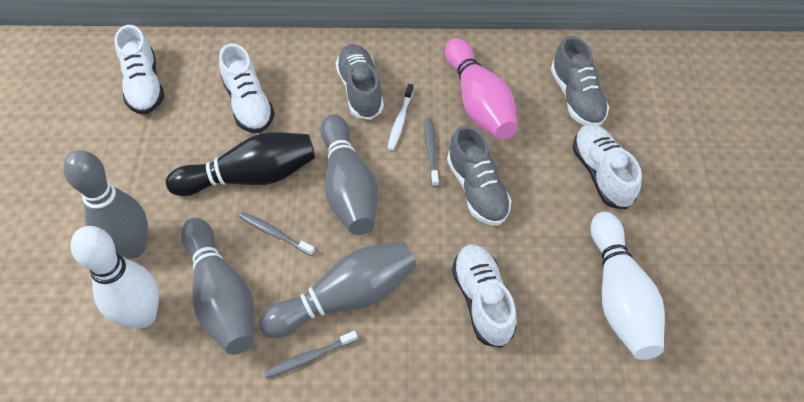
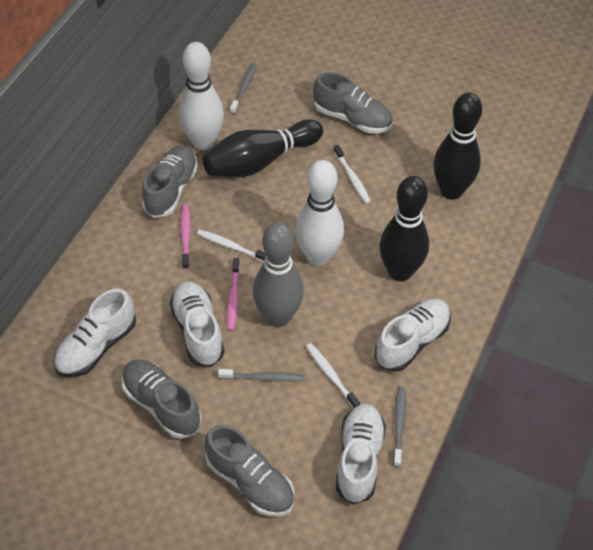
black bowling pin: 1 -> 3
grey bowling pin: 4 -> 1
grey shoe: 3 -> 4
pink bowling pin: 1 -> 0
pink toothbrush: 0 -> 2
white toothbrush: 1 -> 3

